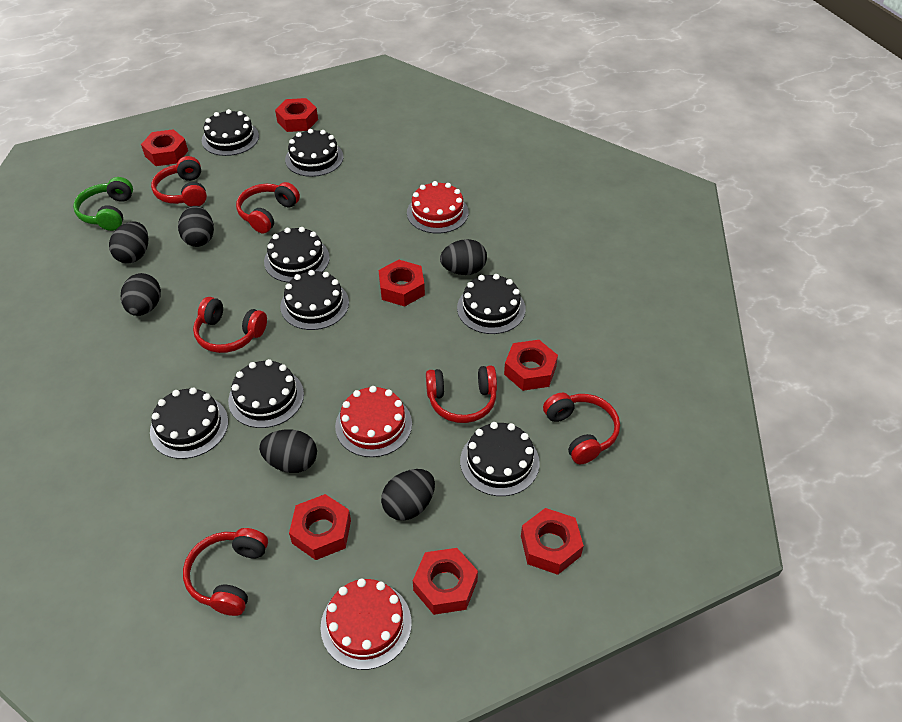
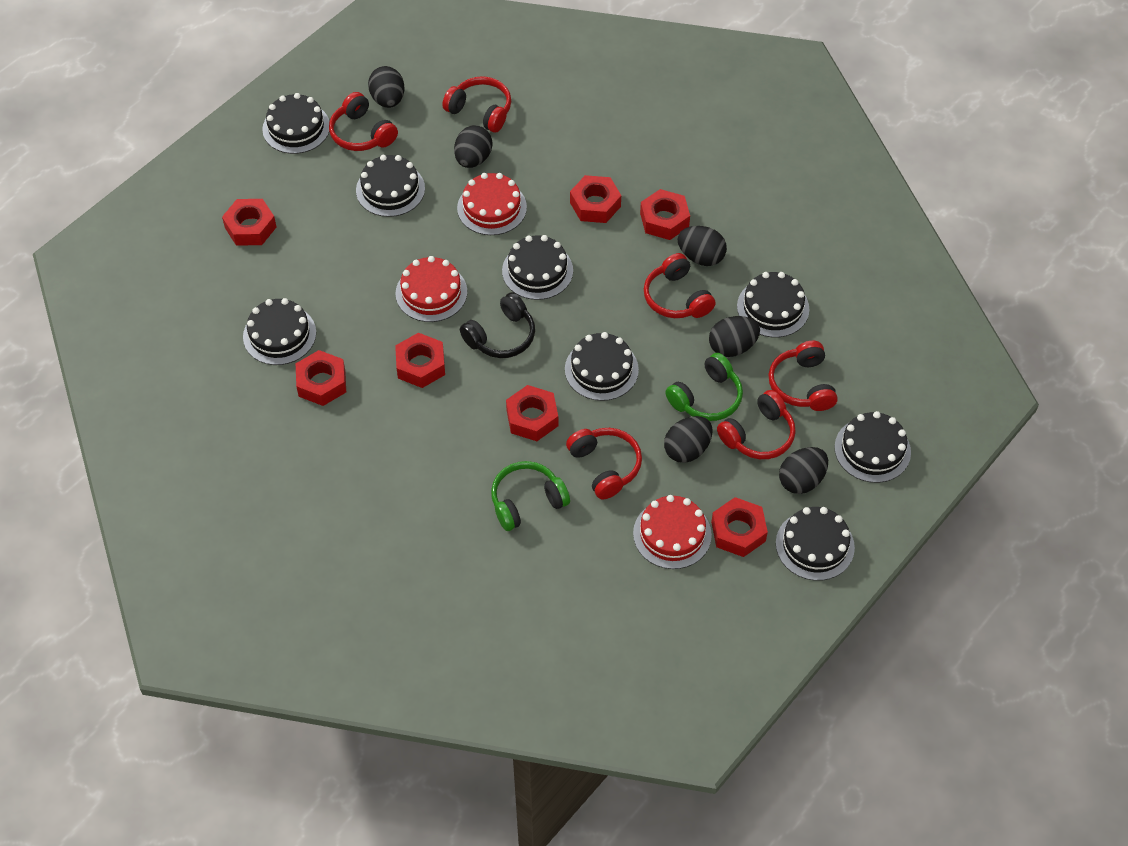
black headphones: 0 -> 1
green headphones: 1 -> 2

